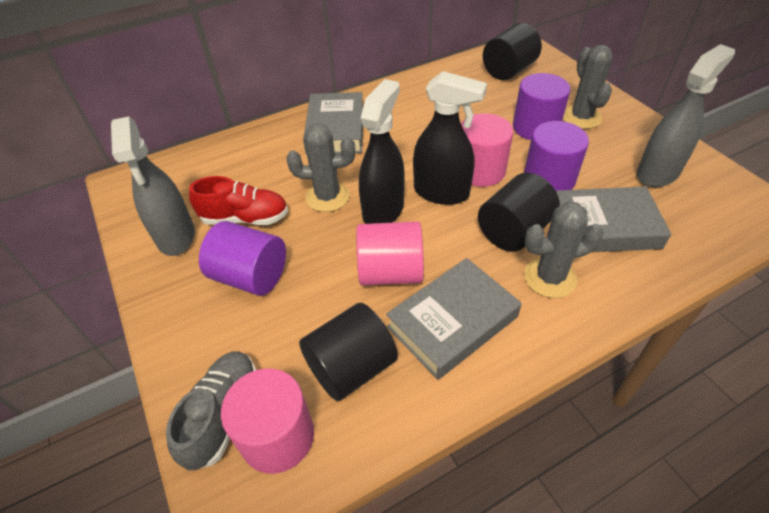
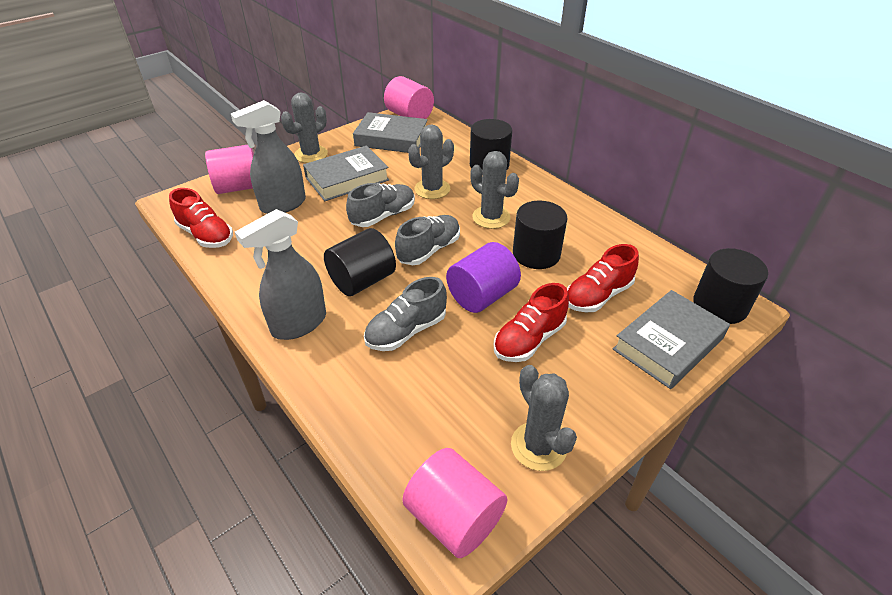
black cylinder: 3 -> 4
black spray bottle: 2 -> 0
grey cactus: 3 -> 4
grey shoe: 1 -> 3
purple cylinder: 3 -> 1
red shoe: 1 -> 3

